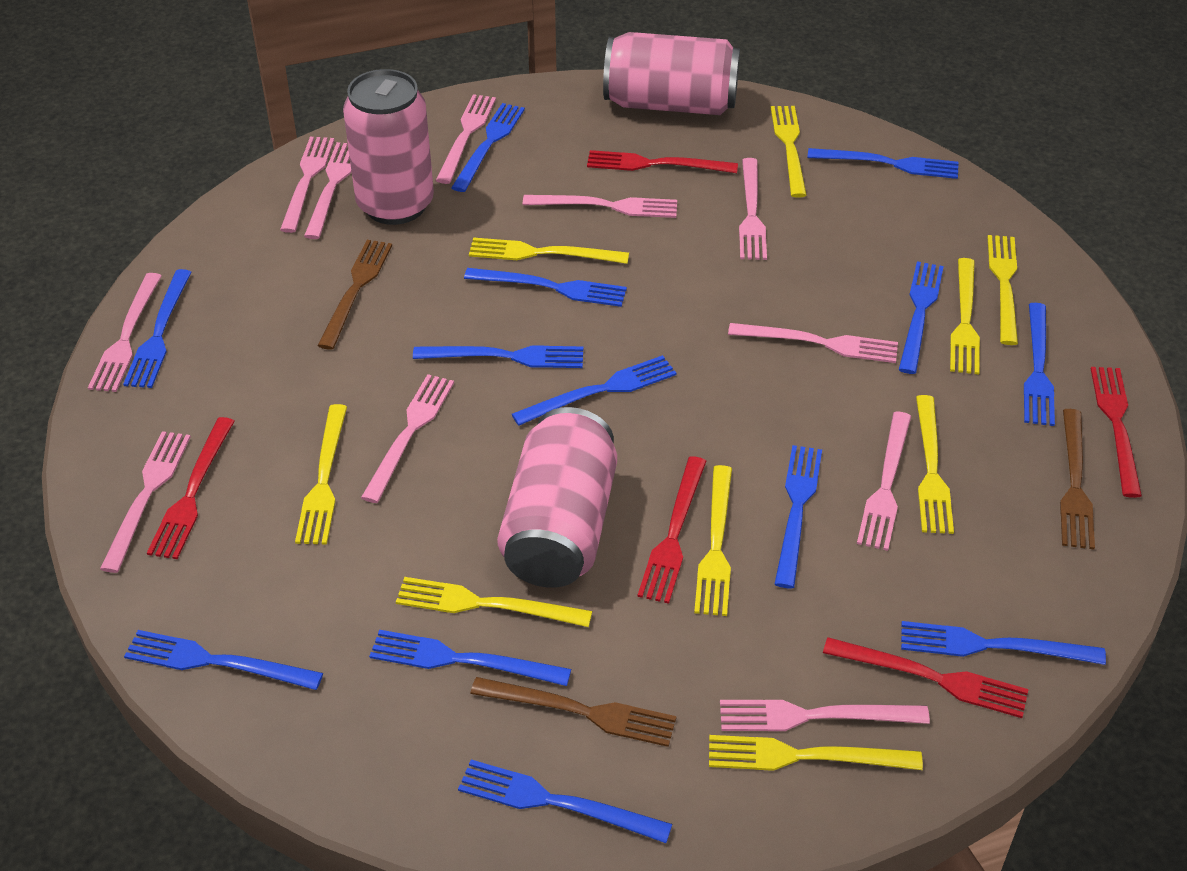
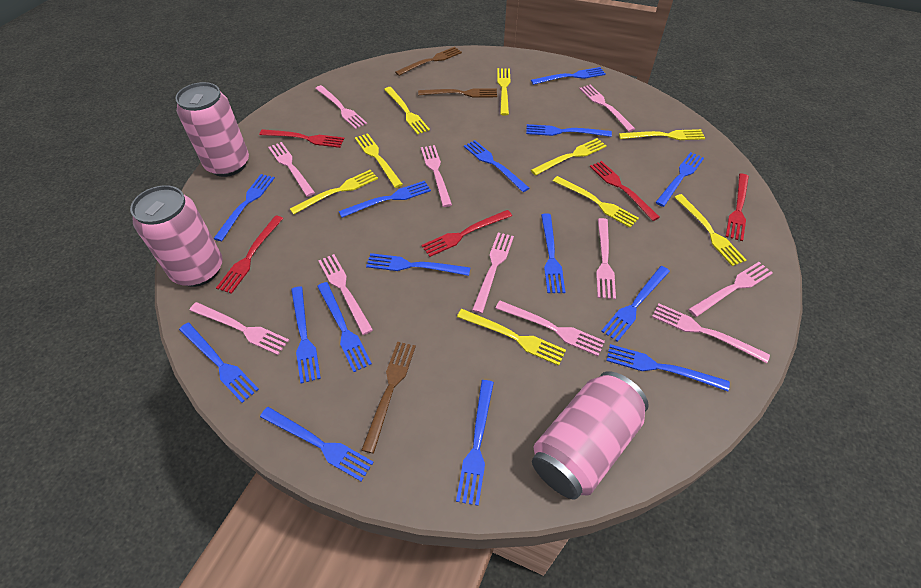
blue fork: 13 -> 15

